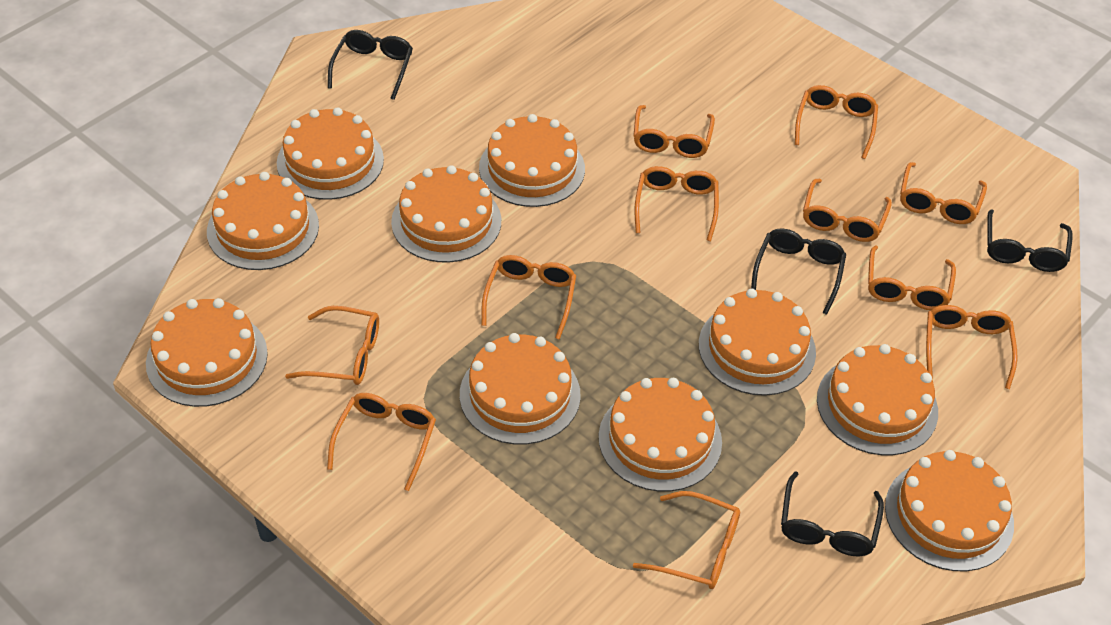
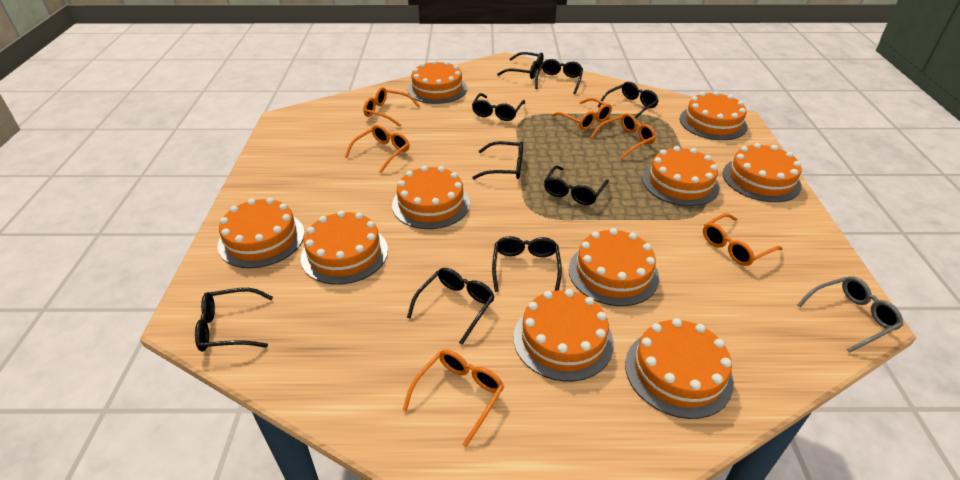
black glasses: 4 -> 9
grey glasses: 0 -> 1
orange glasses: 11 -> 6

